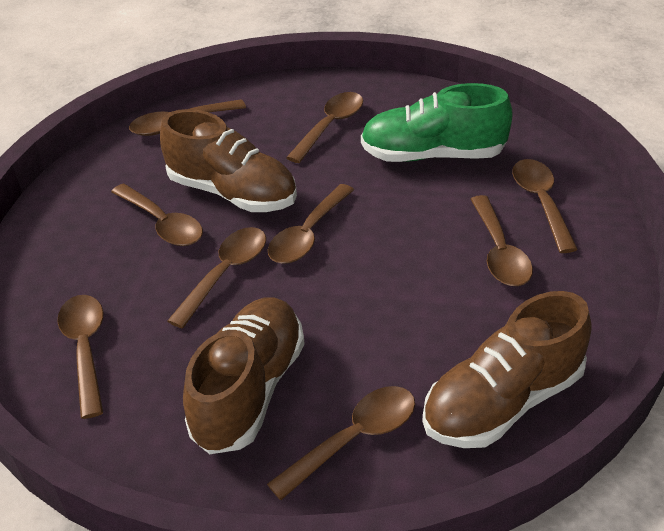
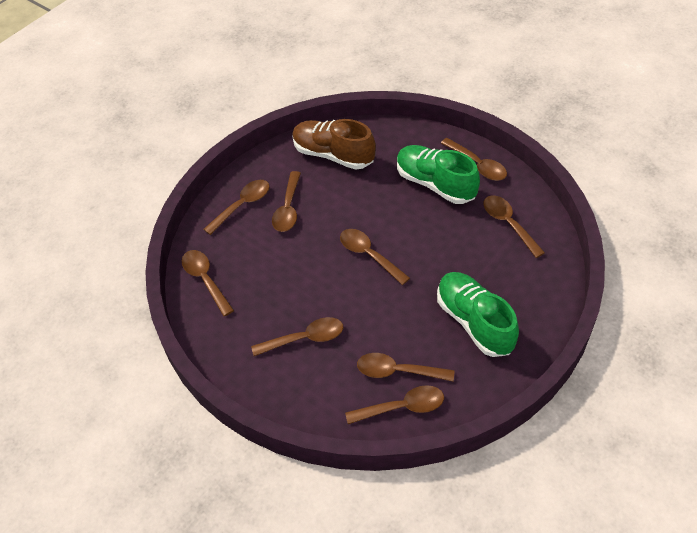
brown shoe: 3 -> 1
green shoe: 1 -> 2

